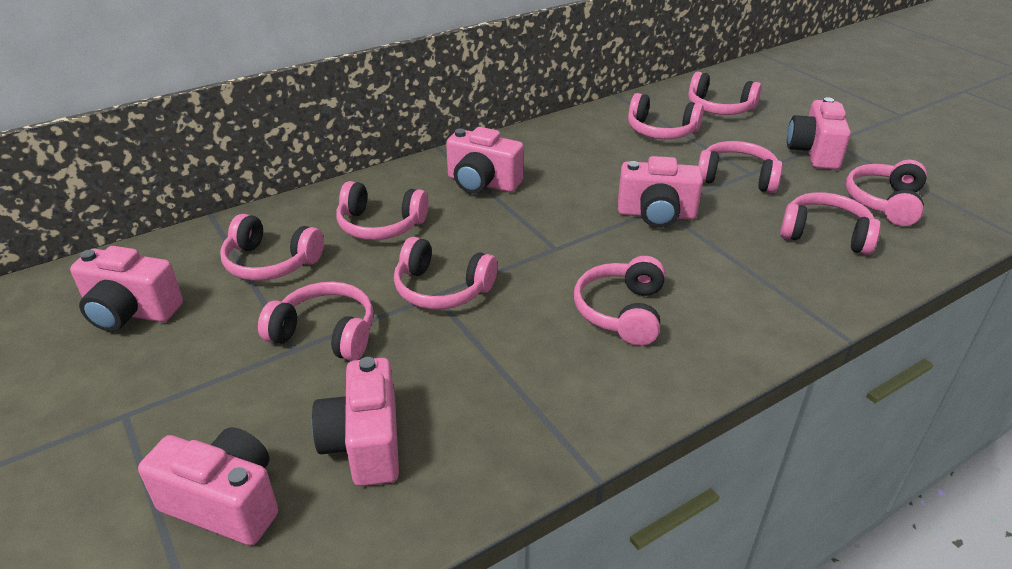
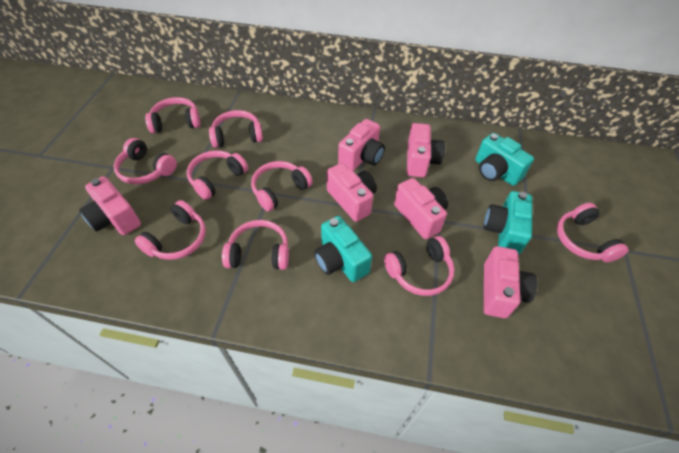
pink headphones: 10 -> 9
turquoise camera: 0 -> 3

